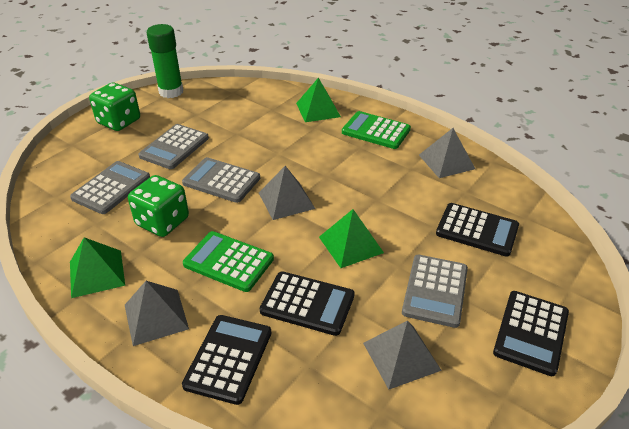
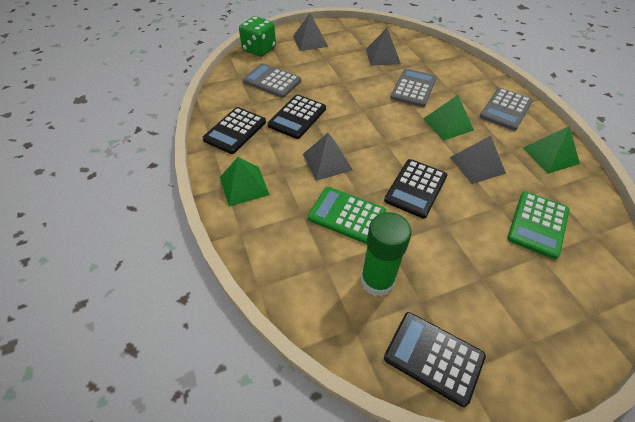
green dice: 2 -> 1
grey calculator: 4 -> 3

